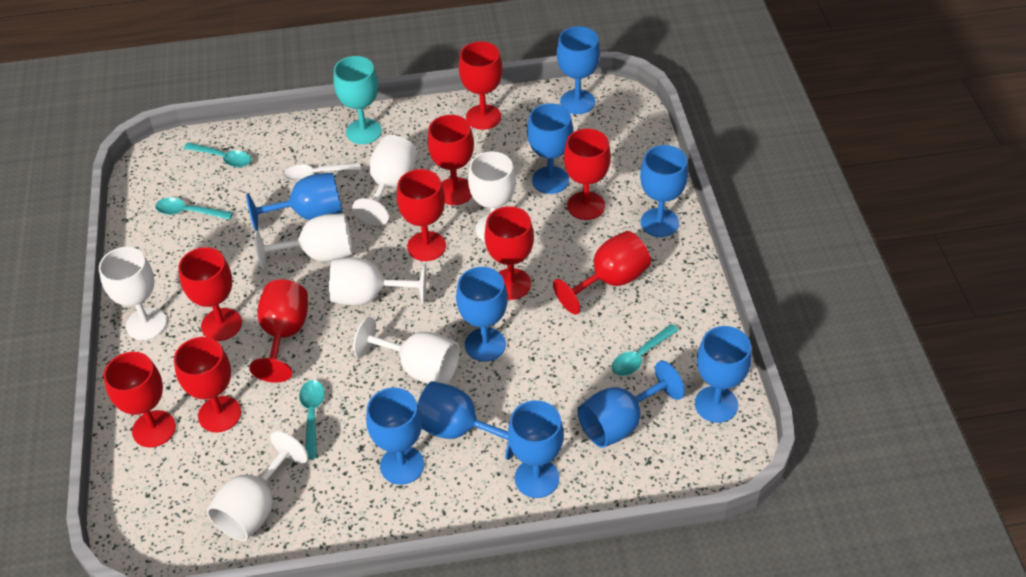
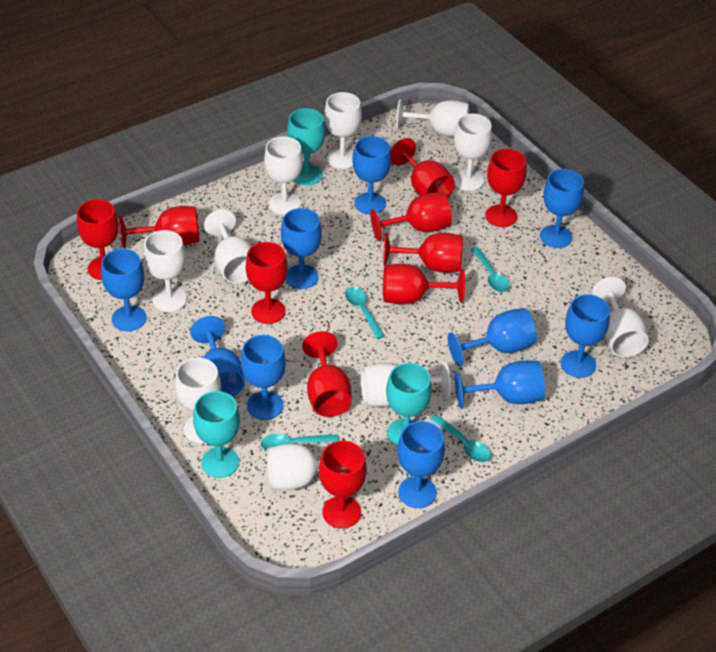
turquoise goblet: 1 -> 3
white goblet: 7 -> 10
white spoon: 1 -> 0

